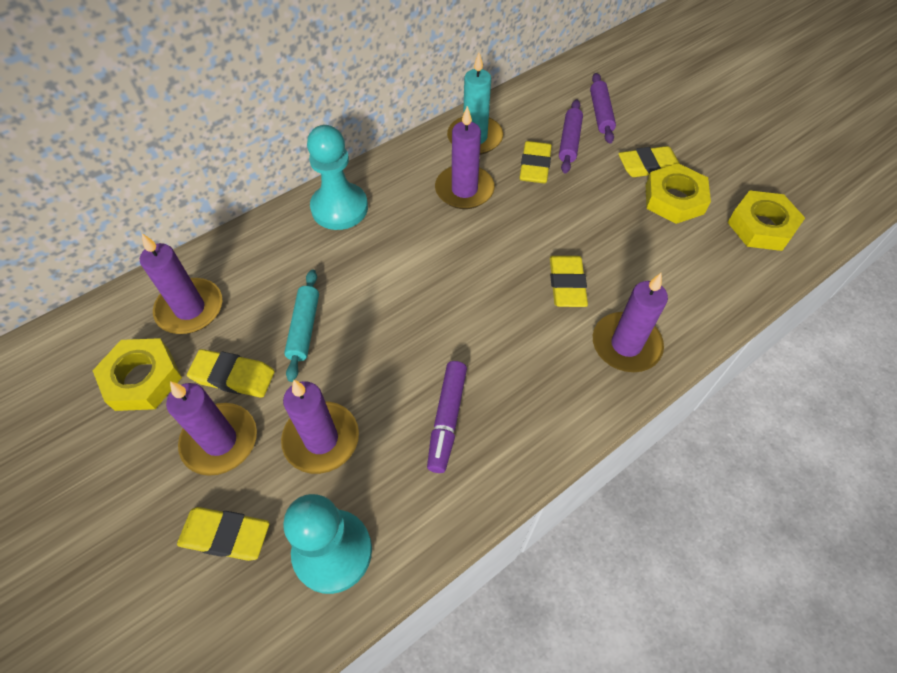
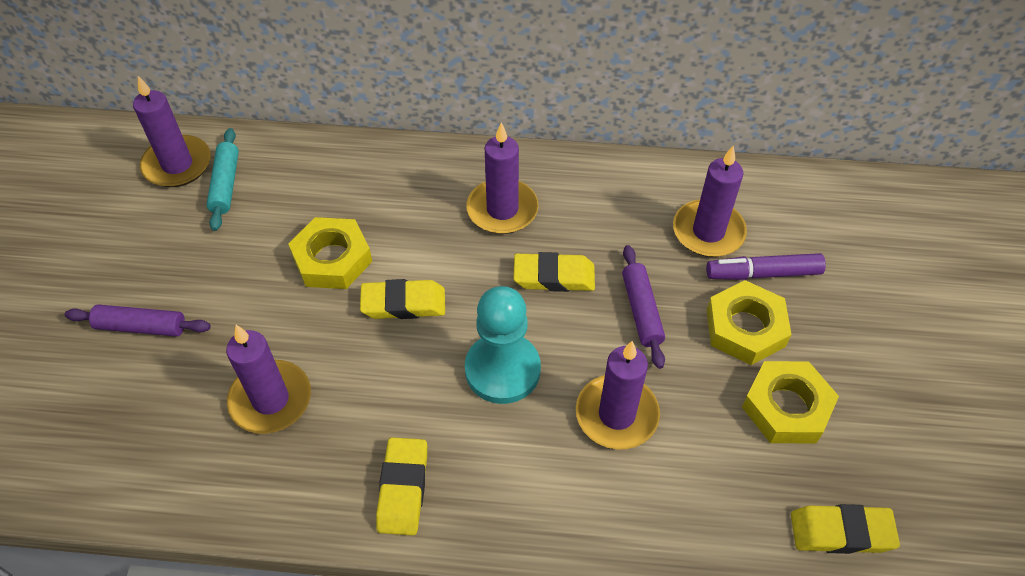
turquoise candle: 1 -> 0
turquoise pawn: 2 -> 1
yellow eraser: 5 -> 4

